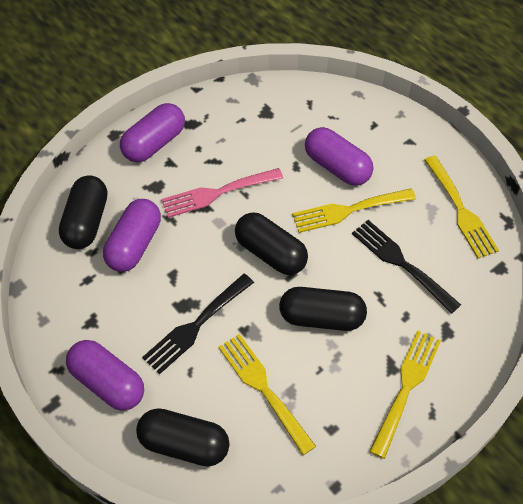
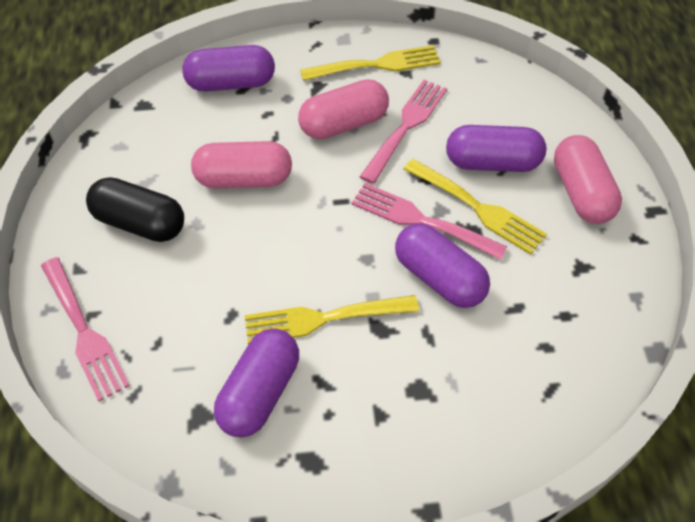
black capsule: 4 -> 1
black fork: 2 -> 0
pink capsule: 0 -> 3
pink fork: 1 -> 3
yellow fork: 4 -> 3

